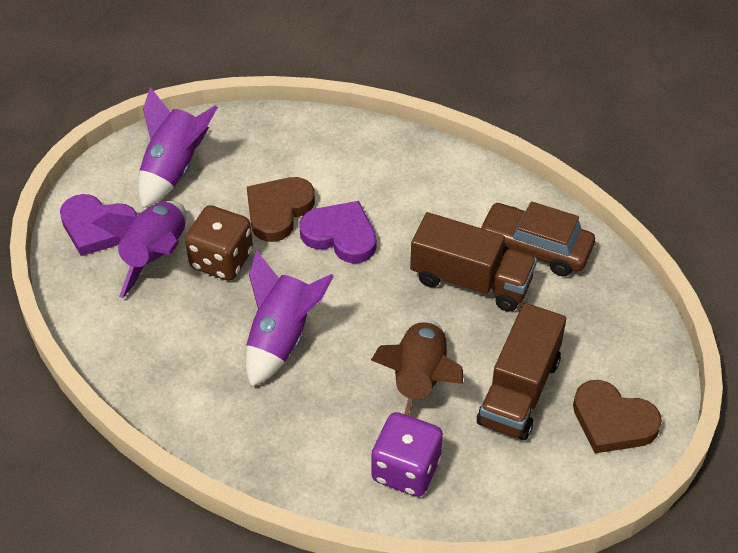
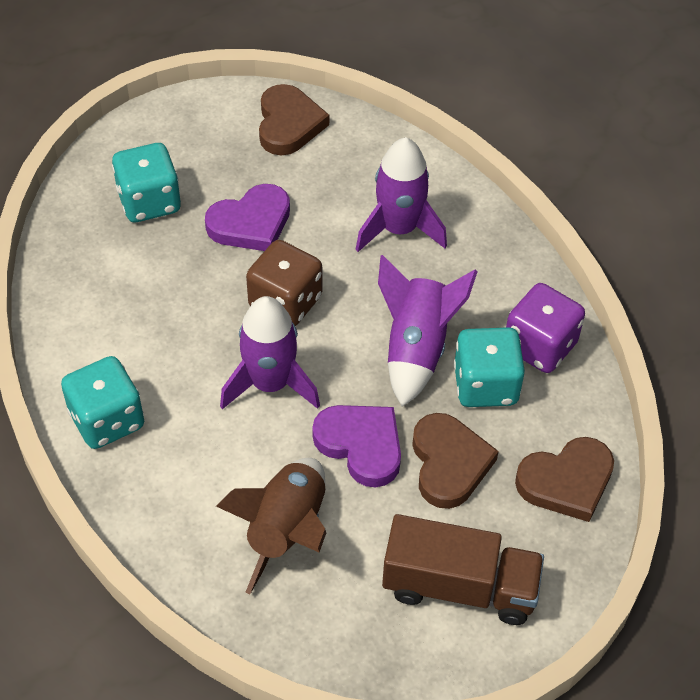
brown car: 1 -> 0
brown heart: 2 -> 3
brown truck: 2 -> 1
turquoise dice: 0 -> 3

